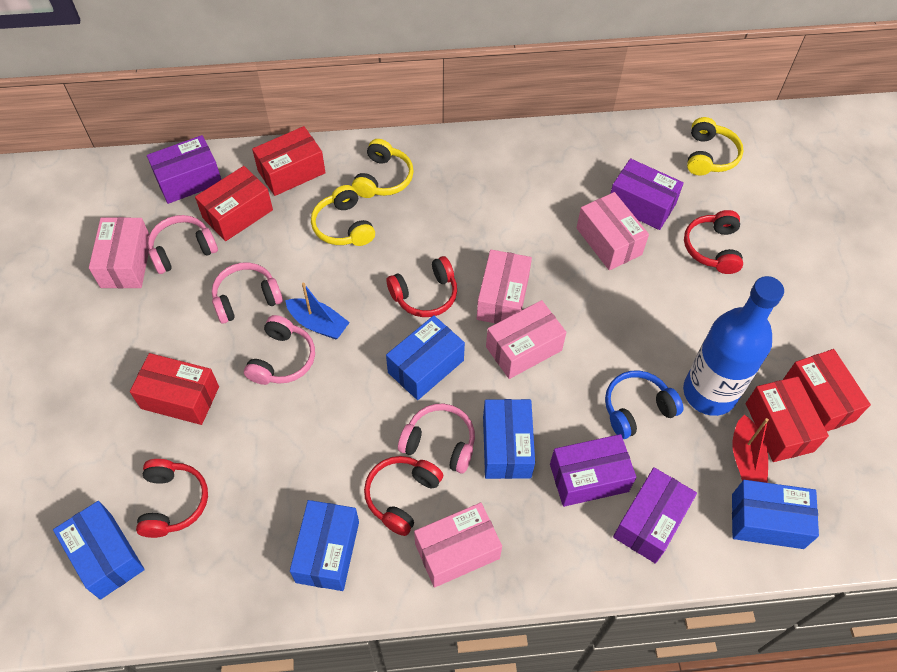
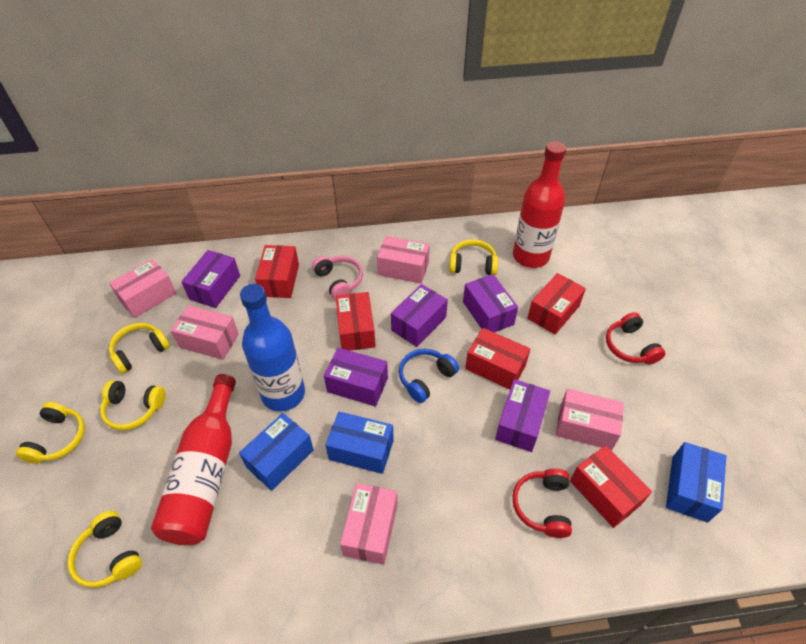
blue boat: 1 -> 0
blue box: 5 -> 3
pink headphones: 4 -> 1
purple box: 4 -> 5
red boat: 1 -> 0
red bottle: 0 -> 2
red headphones: 4 -> 2
yellow headphones: 3 -> 5

